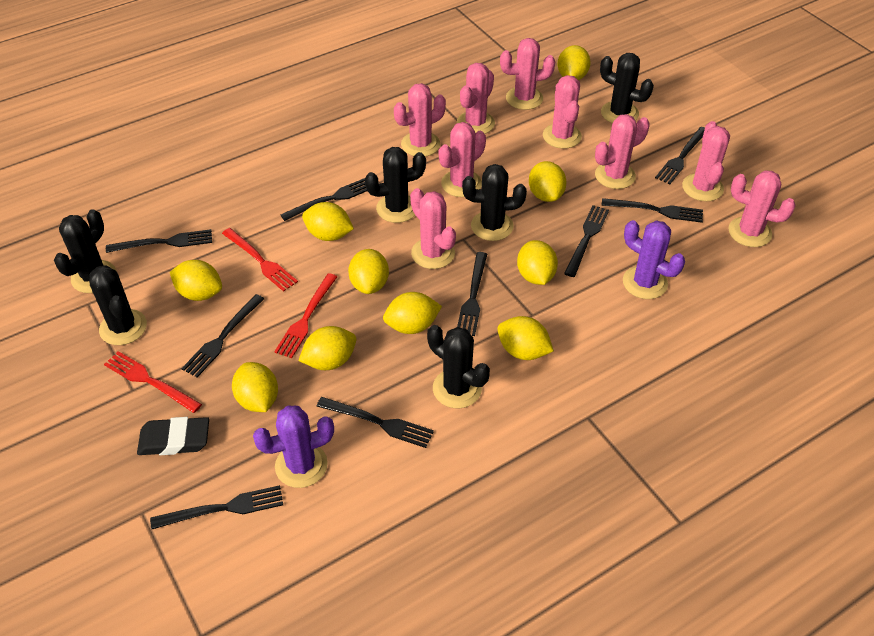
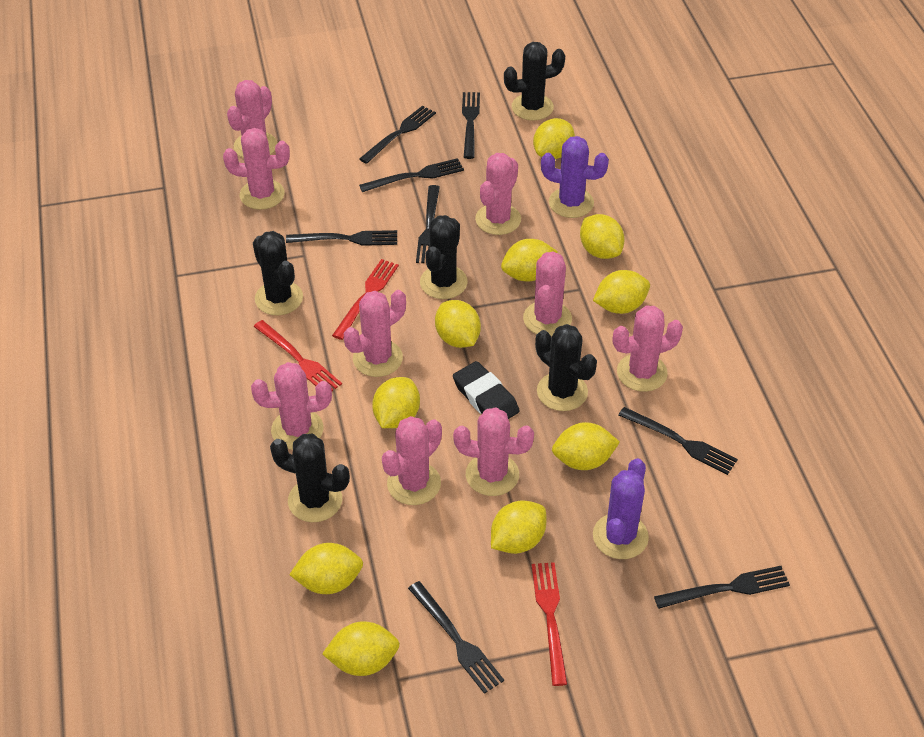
black cactus: 6 -> 5
black fork: 9 -> 8

